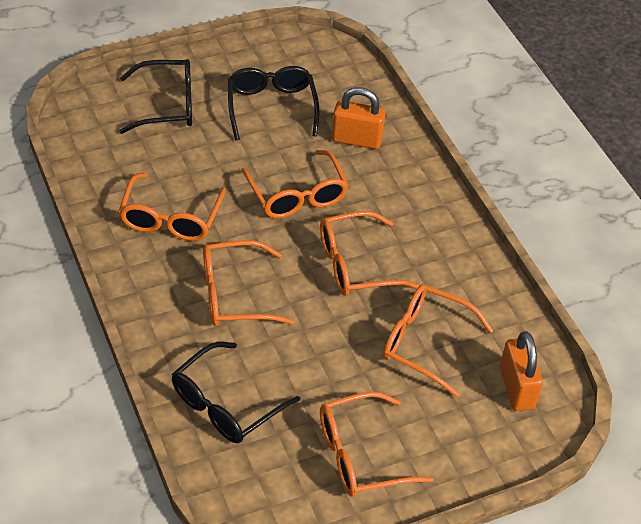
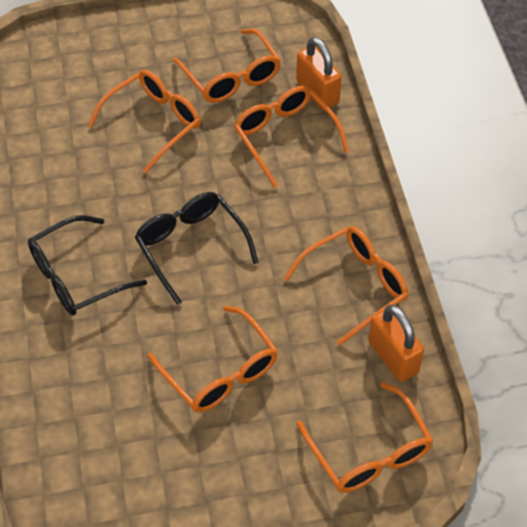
black glasses: 3 -> 2

